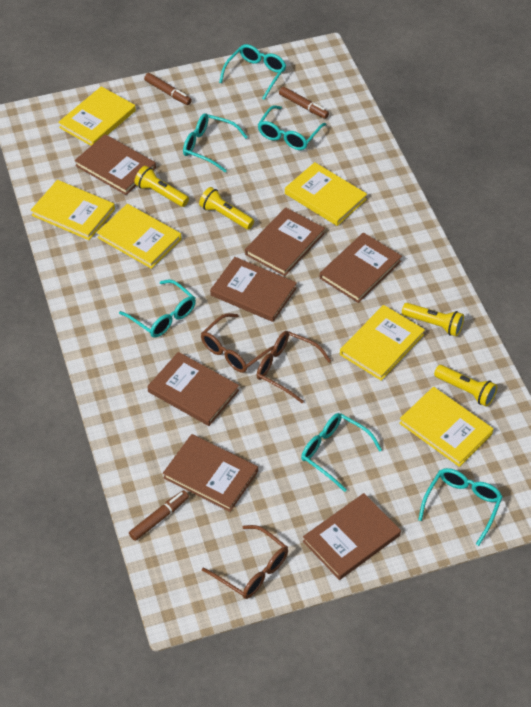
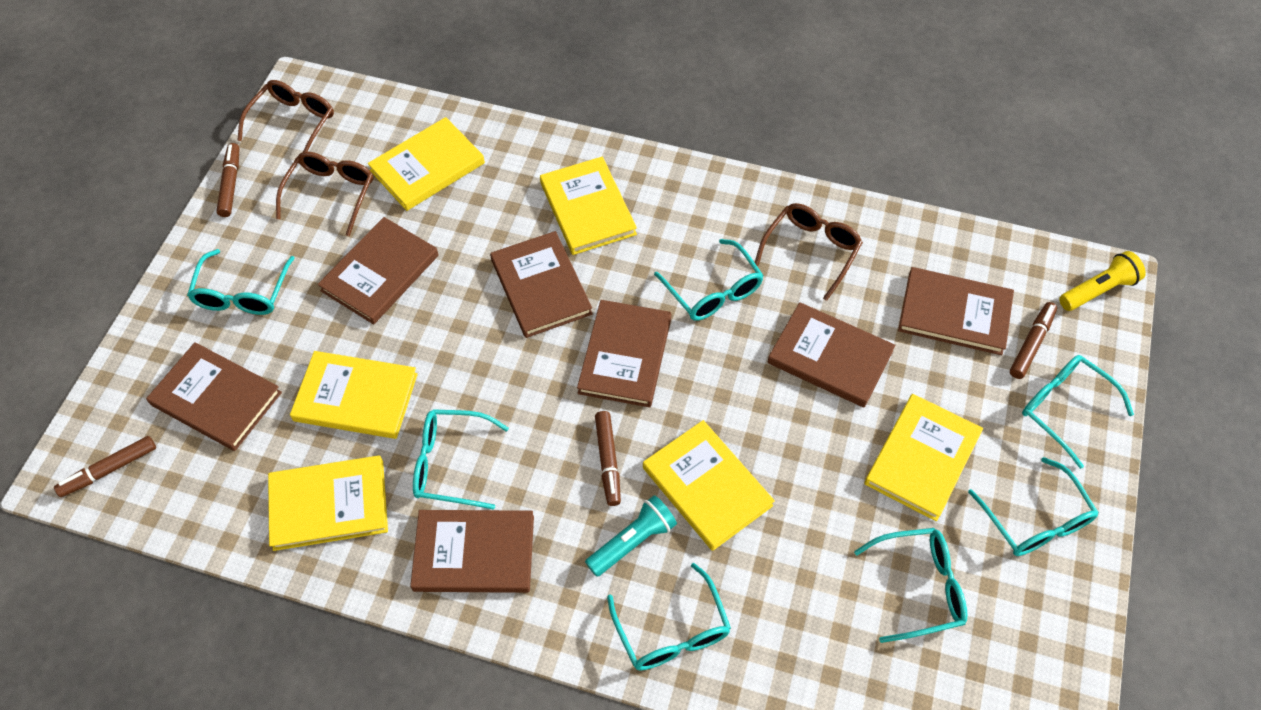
brown marker: 3 -> 4
turquoise flashlight: 0 -> 1
turquoise glasses: 6 -> 7
yellow flashlight: 4 -> 1

